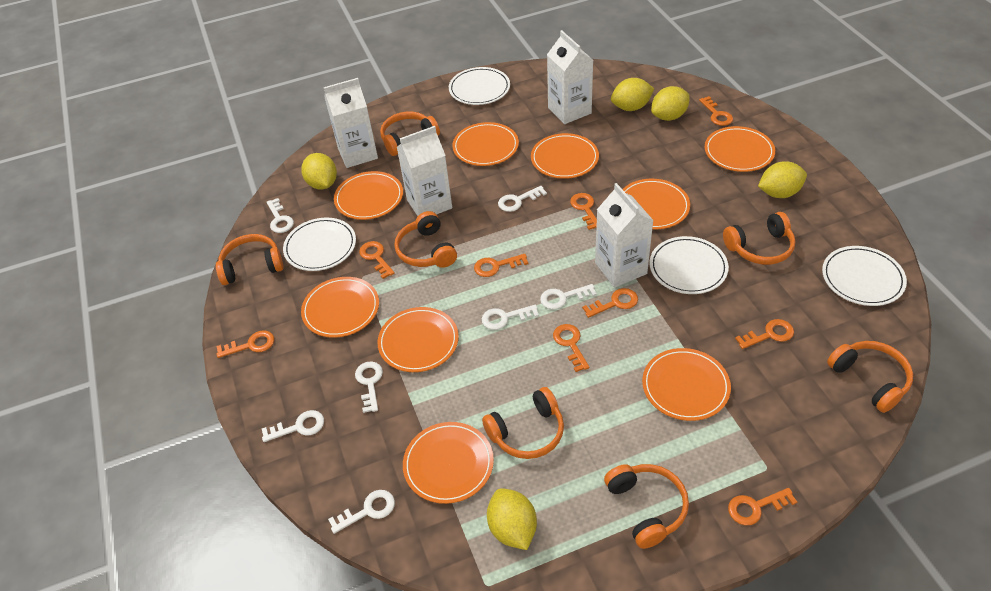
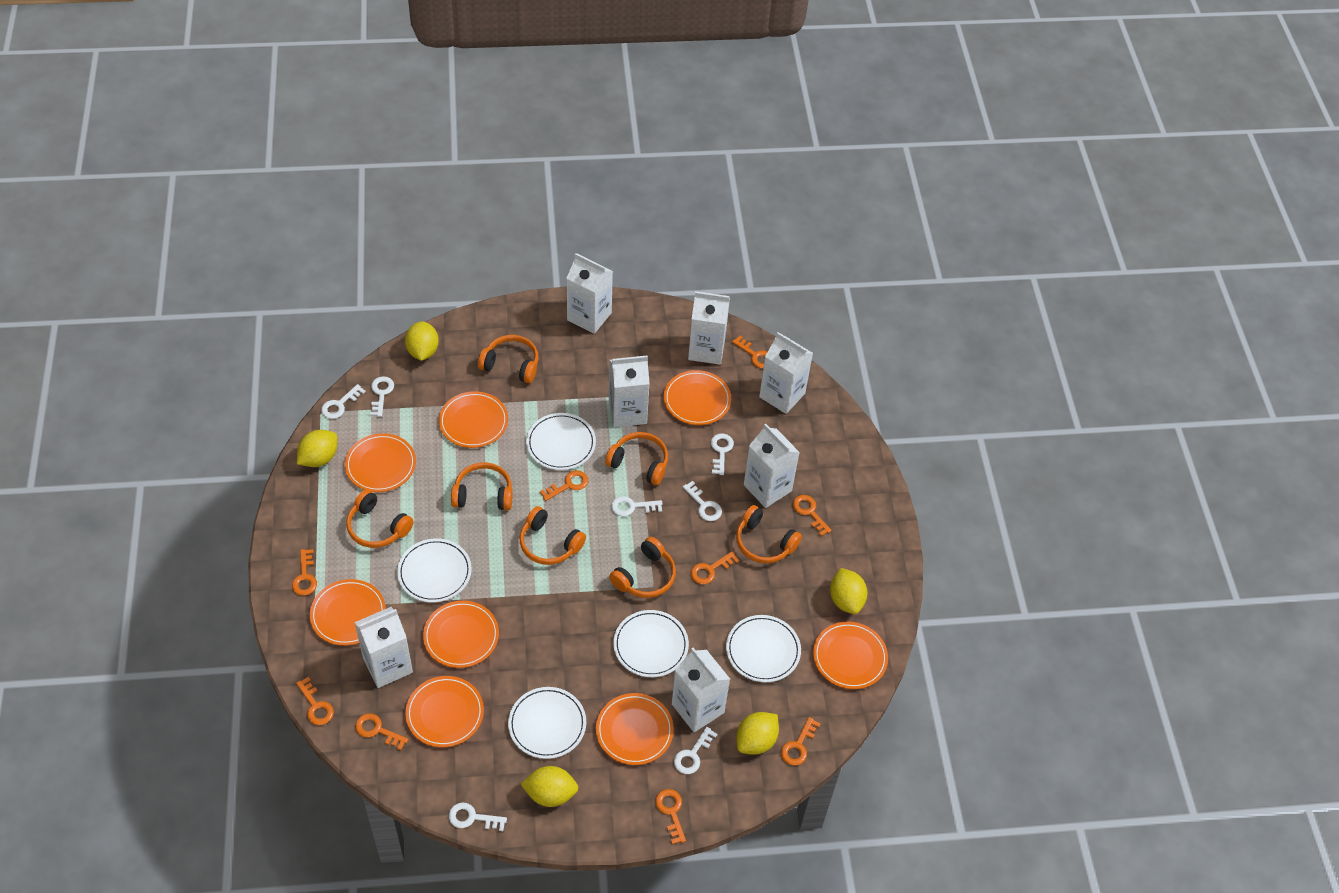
orange plate: 9 -> 8
white carton: 4 -> 7
white plate: 4 -> 5

